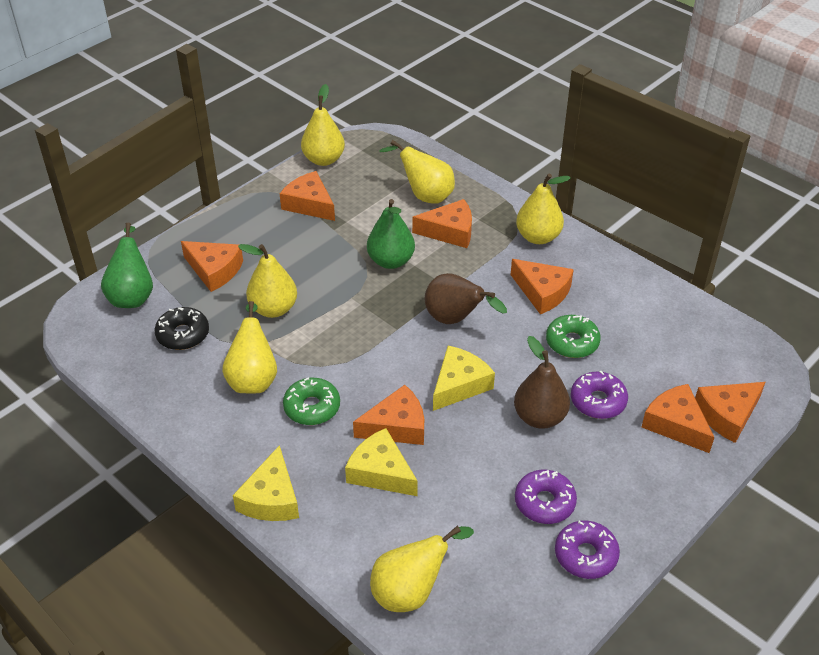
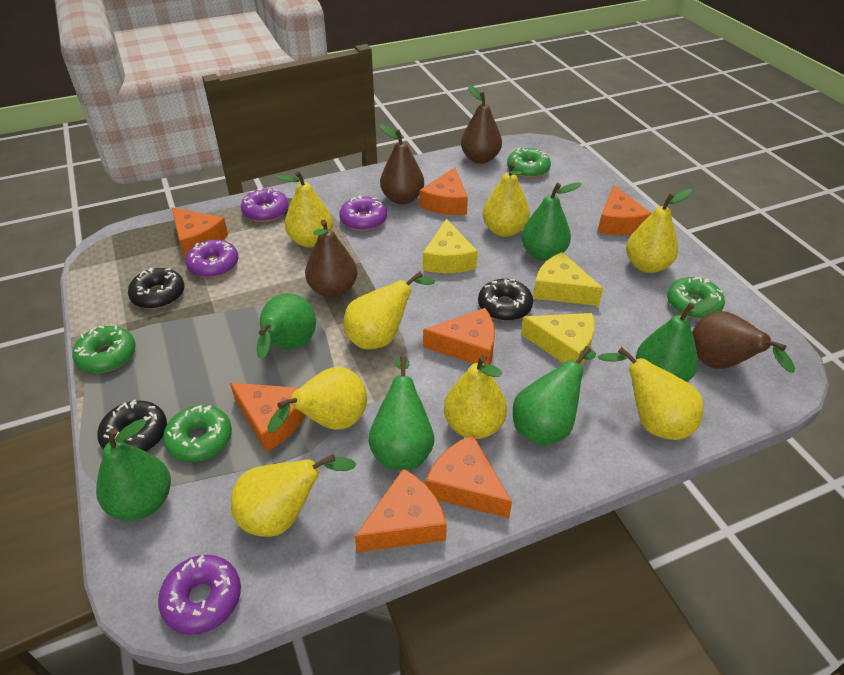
black donut: 1 -> 3
brown pear: 2 -> 4
green donut: 2 -> 4
green pear: 2 -> 6
purple donut: 3 -> 4
yellow pear: 6 -> 8

